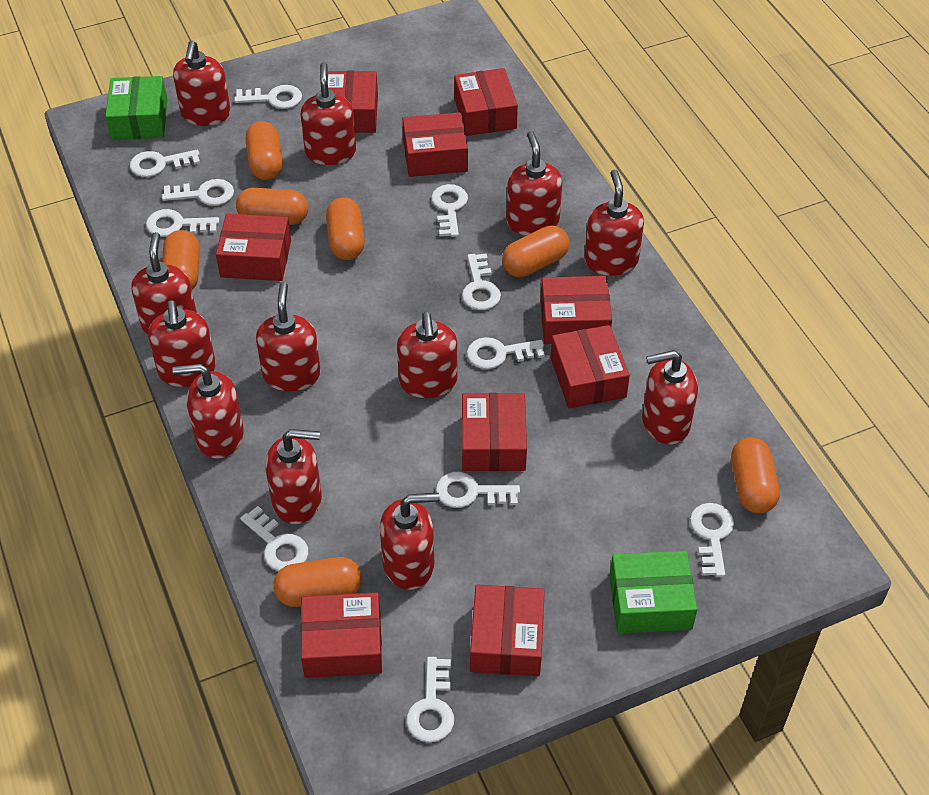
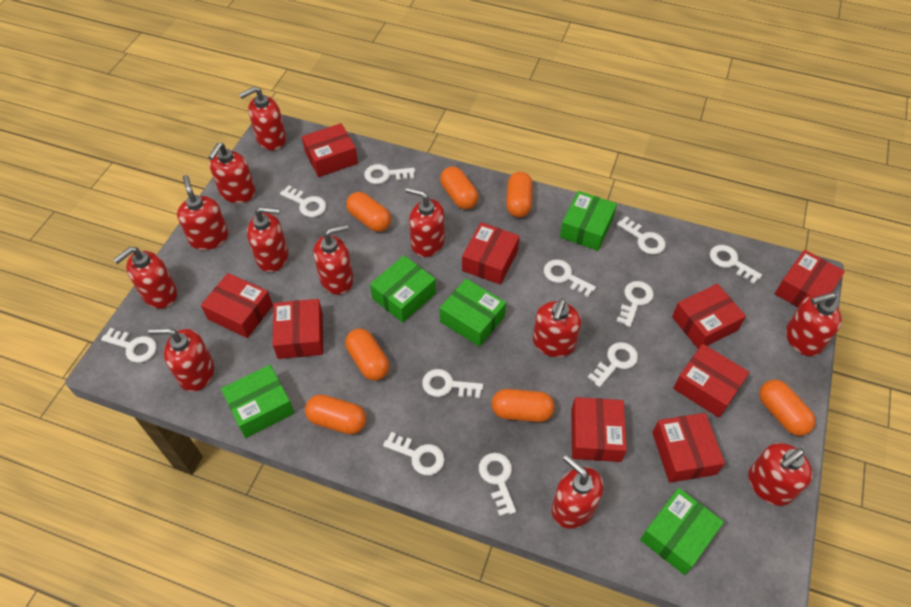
green box: 2 -> 5

